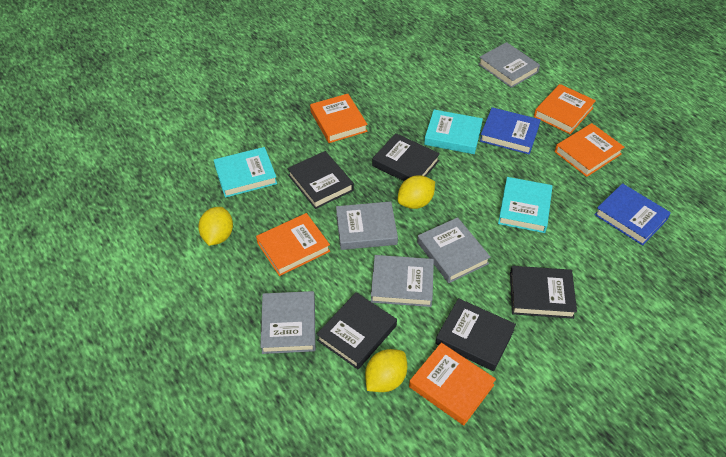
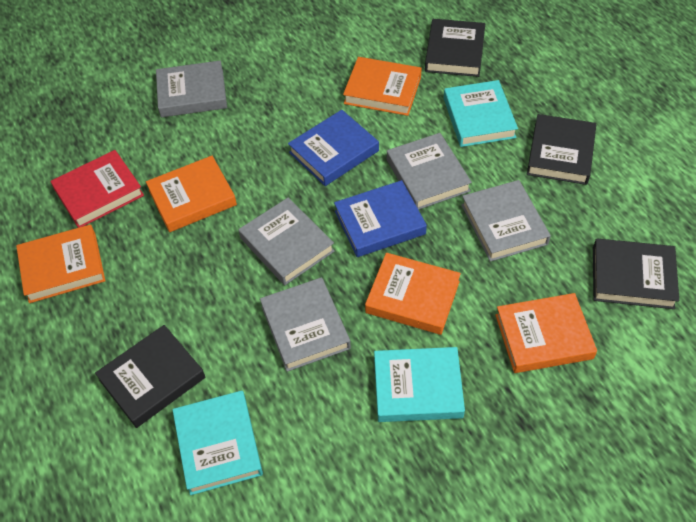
black book: 5 -> 4
red book: 0 -> 1
yellow lemon: 3 -> 0

